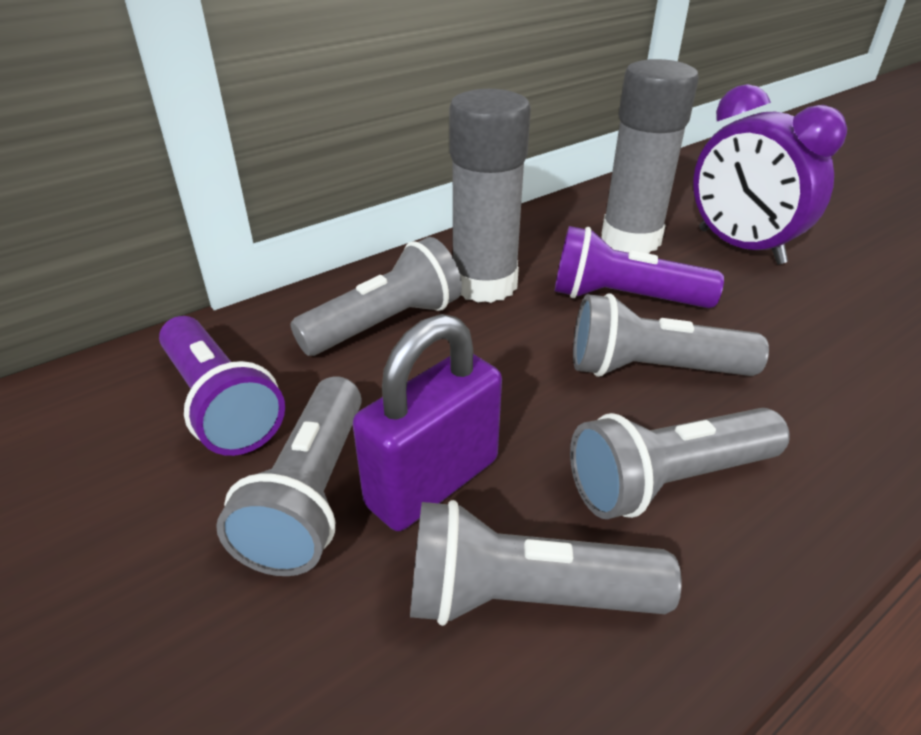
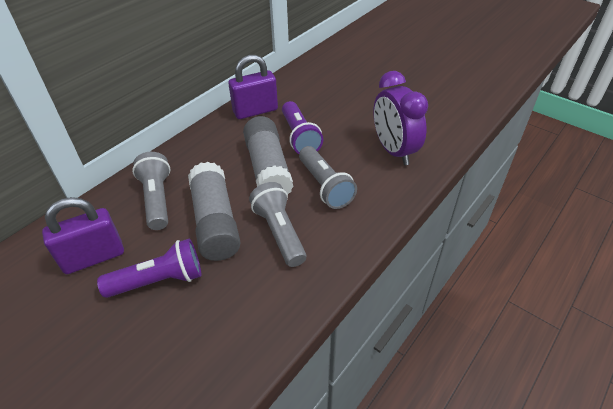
grey flashlight: 5 -> 3
purple padlock: 1 -> 2

